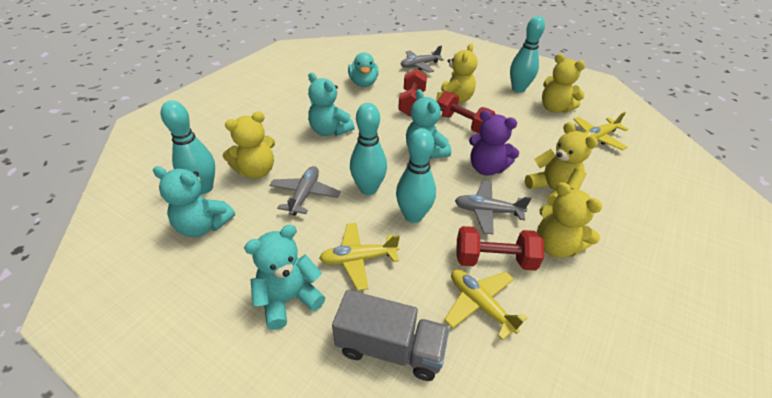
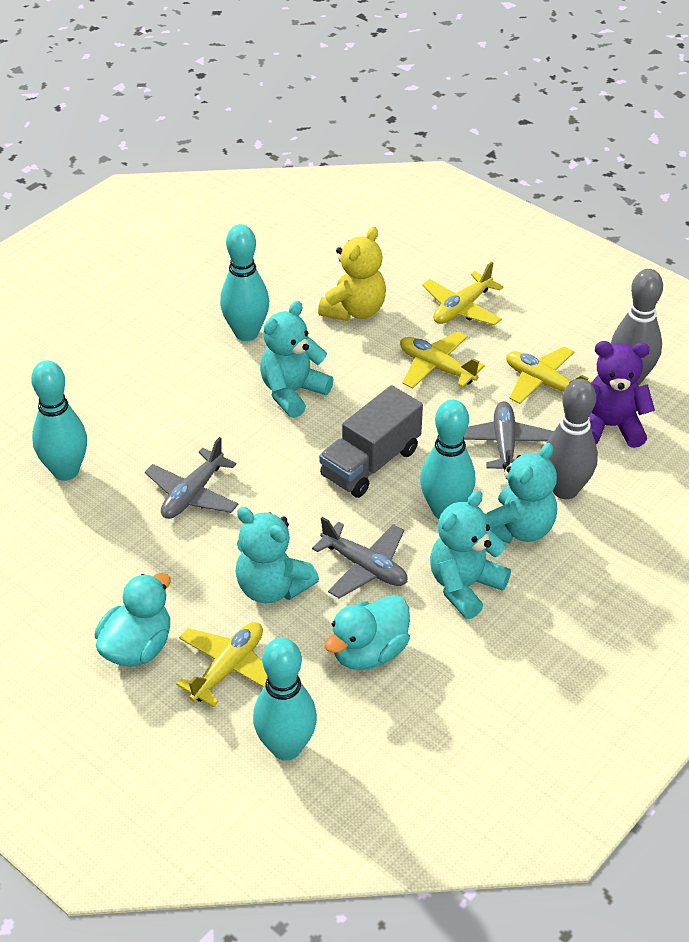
grey bowling pin: 0 -> 2
red dumbbell: 3 -> 0
turquoise duck: 1 -> 2
yellow plane: 3 -> 4
yellow teddy bear: 5 -> 1

